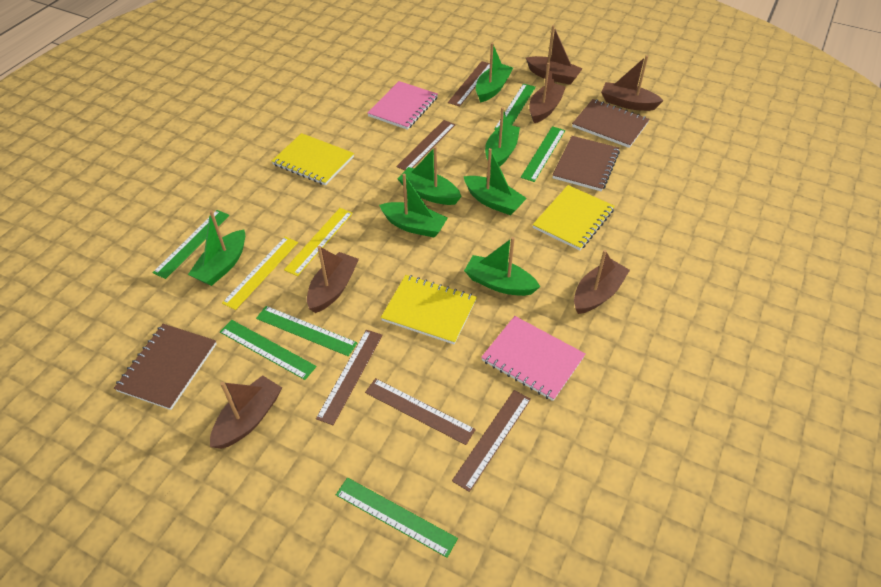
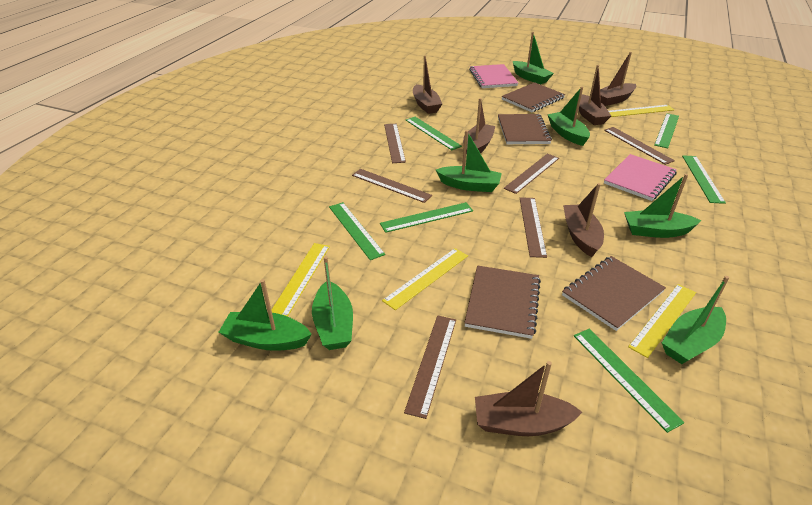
brown notebook: 3 -> 4
brown ruler: 5 -> 6
yellow notebook: 3 -> 0
yellow ruler: 2 -> 4

